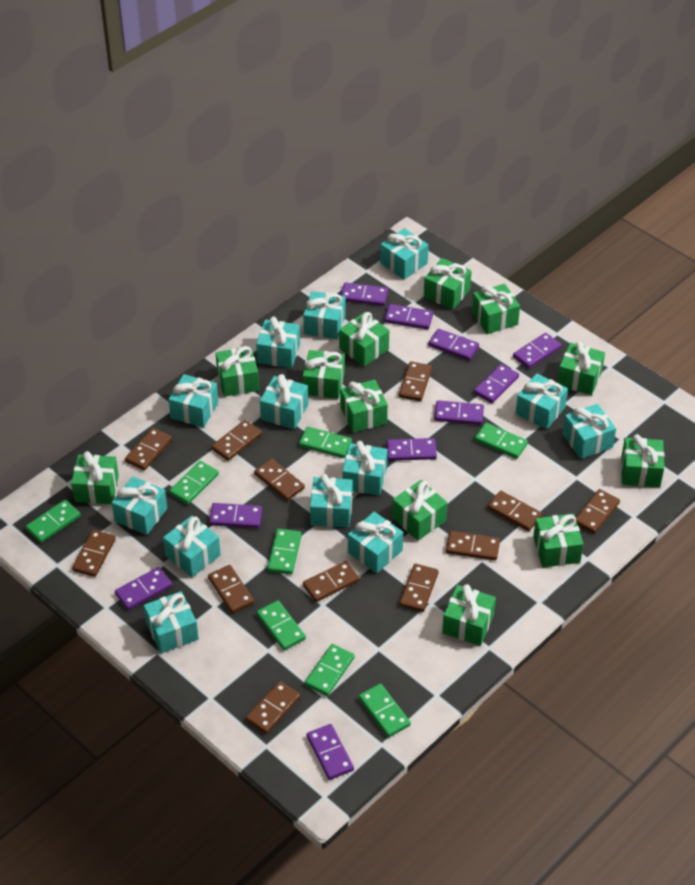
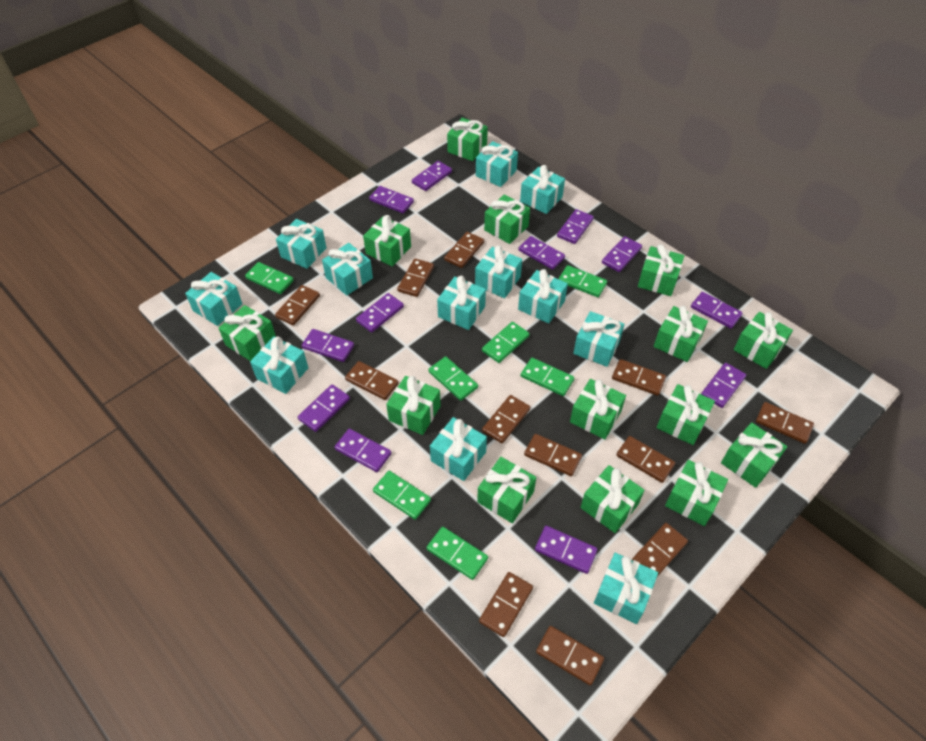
green domino: 8 -> 7
green gift: 12 -> 14
purple domino: 10 -> 12
turquoise gift: 13 -> 12

